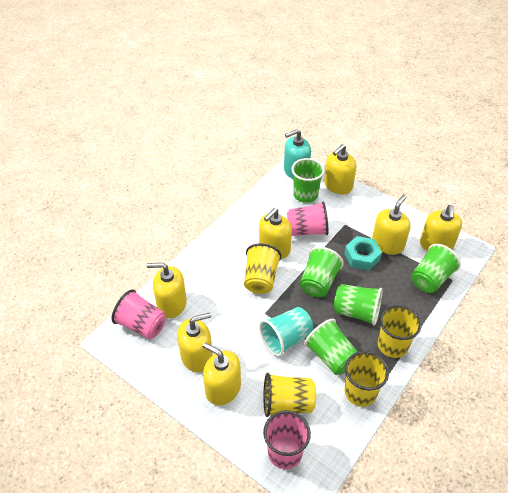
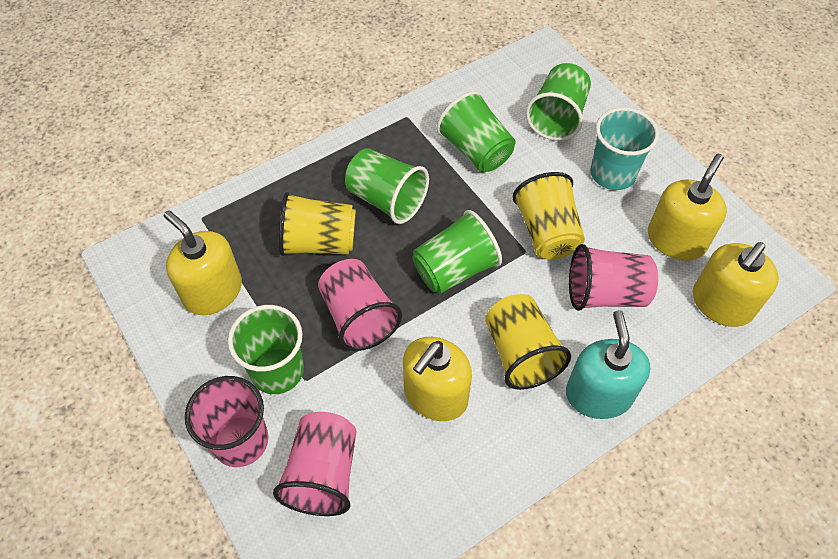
pink cup: 3 -> 4
turquoise nut: 1 -> 0
yellow cup: 4 -> 3
yellow soap dispenser: 7 -> 4

